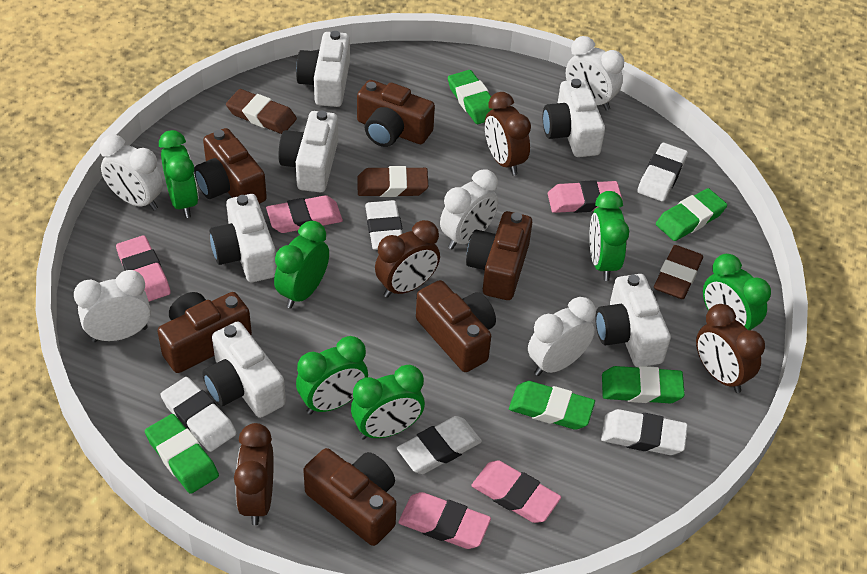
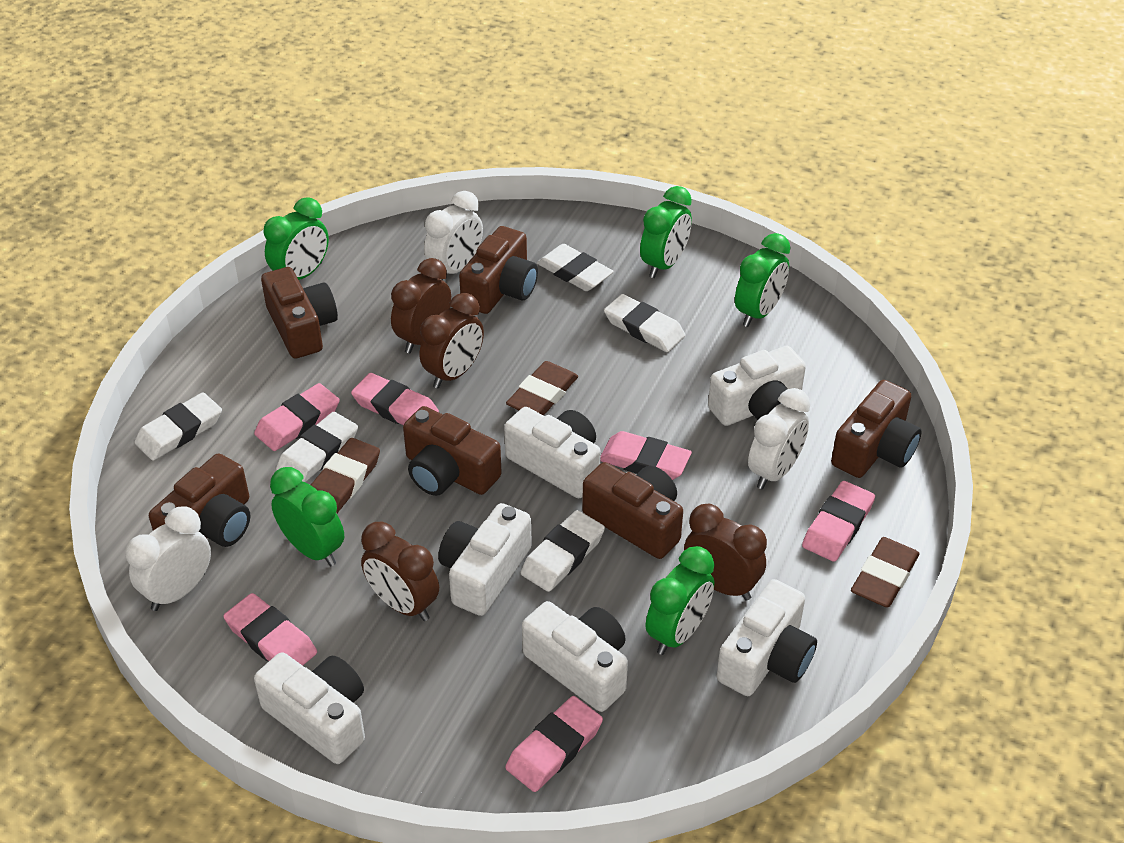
green clock: 6 -> 5
green eraser: 5 -> 0
pink eraser: 5 -> 6
white clock: 5 -> 3

